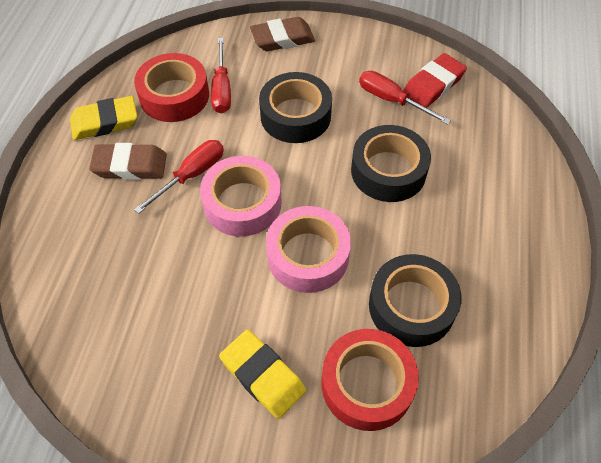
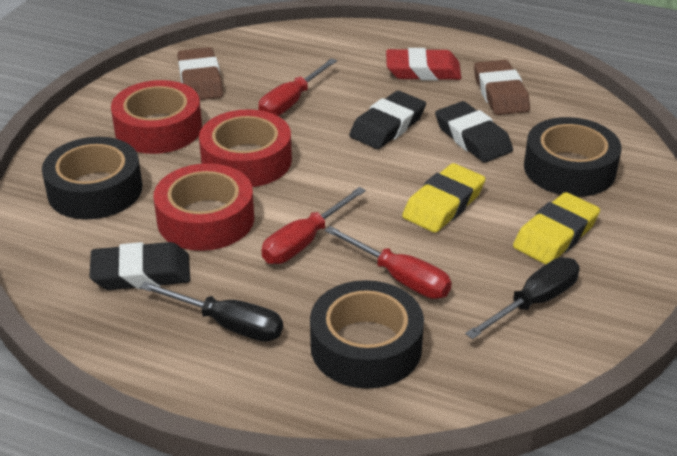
black eraser: 0 -> 3
black screwdriver: 0 -> 2
pink tape: 2 -> 0
red tape: 2 -> 3

